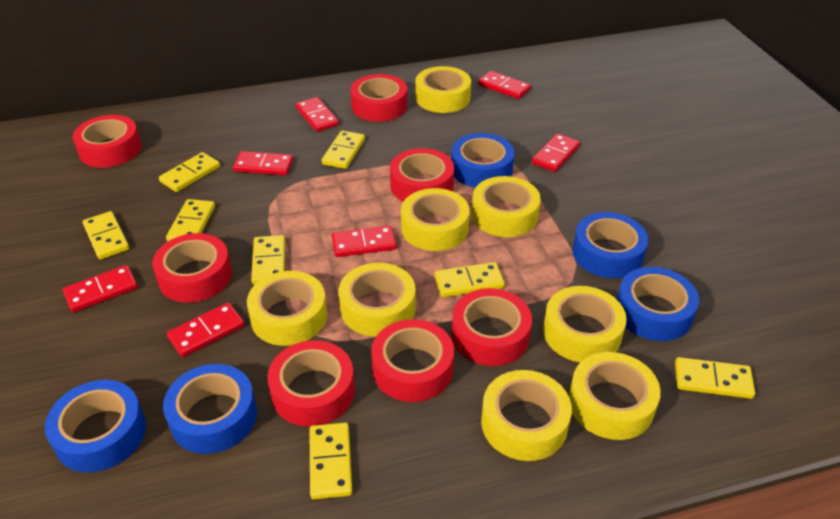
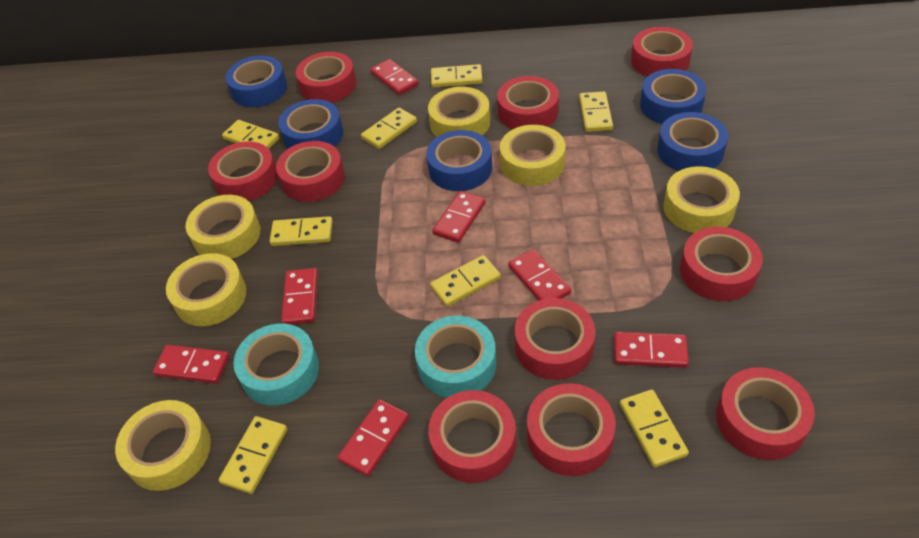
red tape: 7 -> 10
turquoise tape: 0 -> 2
yellow tape: 8 -> 6

